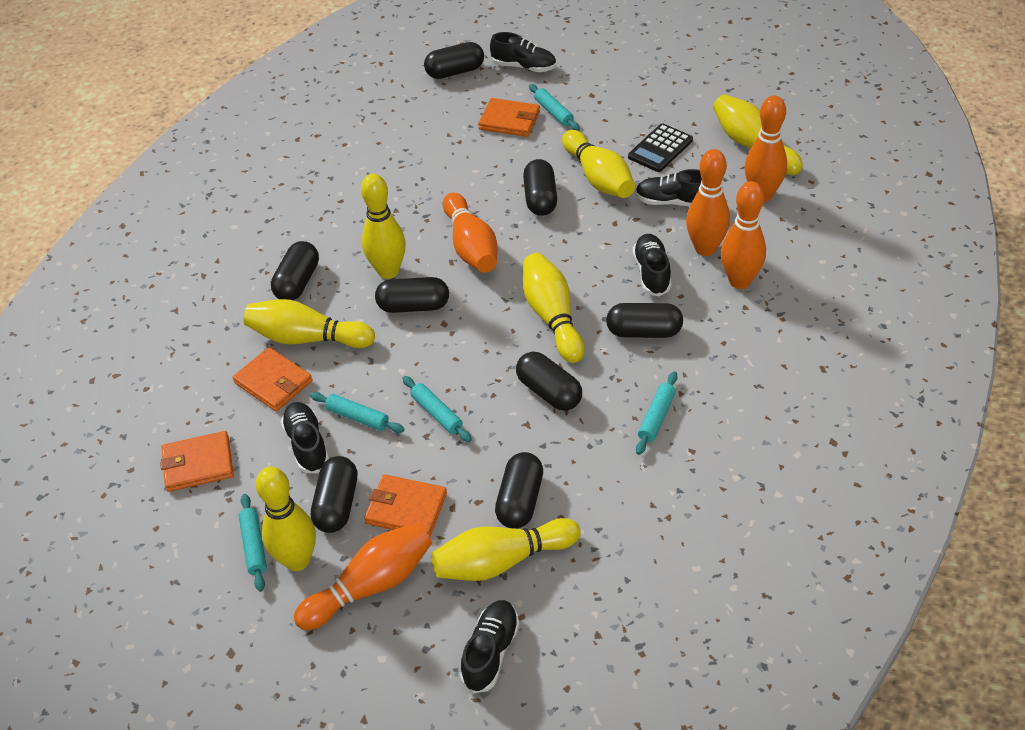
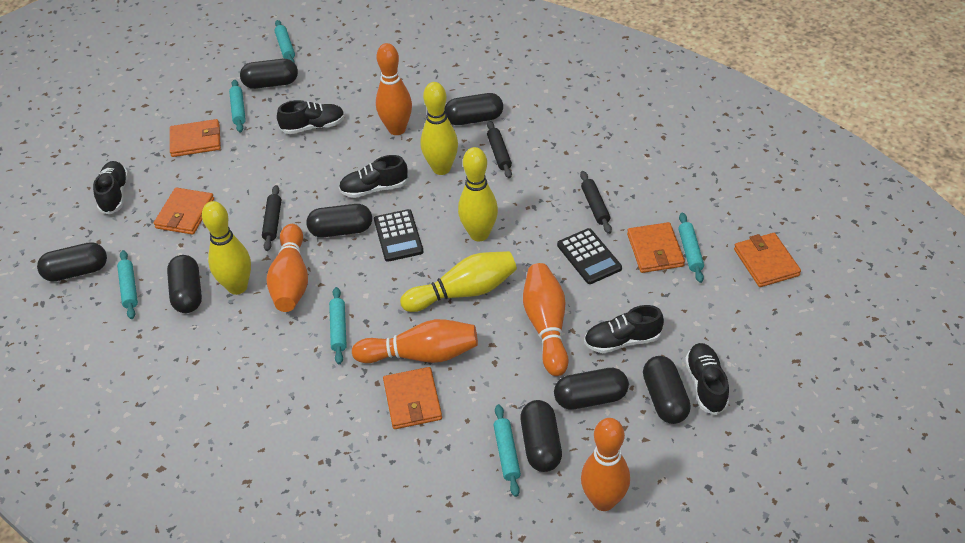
black calculator: 1 -> 2
black rolling pin: 0 -> 3
orange wallet: 4 -> 5
turquoise rolling pin: 5 -> 6
yellow bowling pin: 7 -> 4

